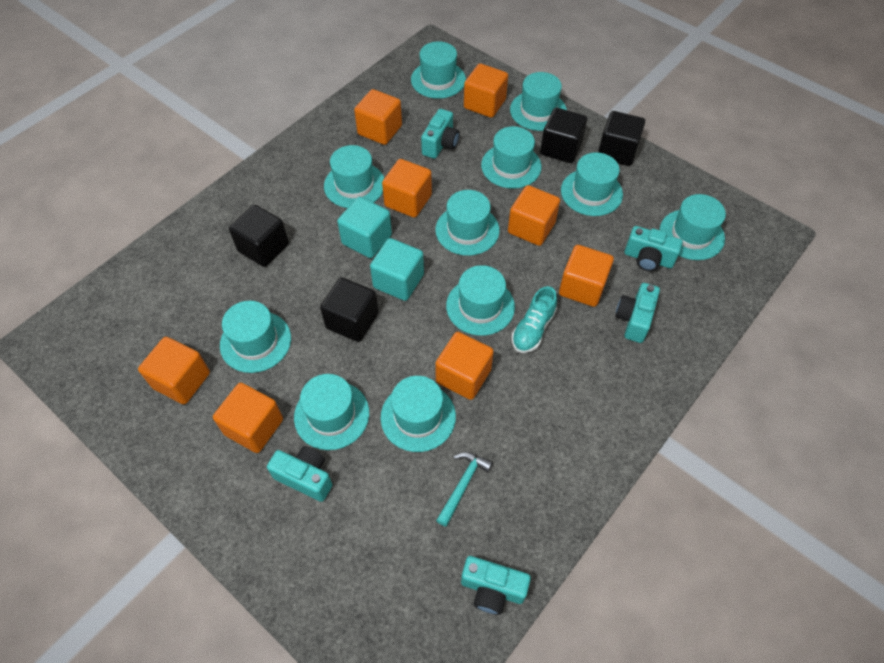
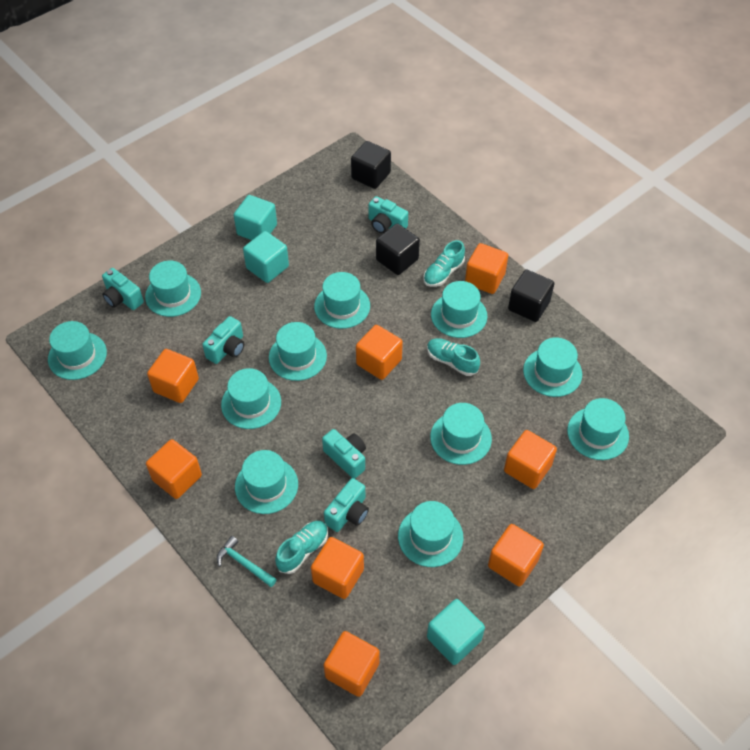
black cube: 4 -> 3
turquoise cube: 2 -> 3
turquoise shoe: 1 -> 3

